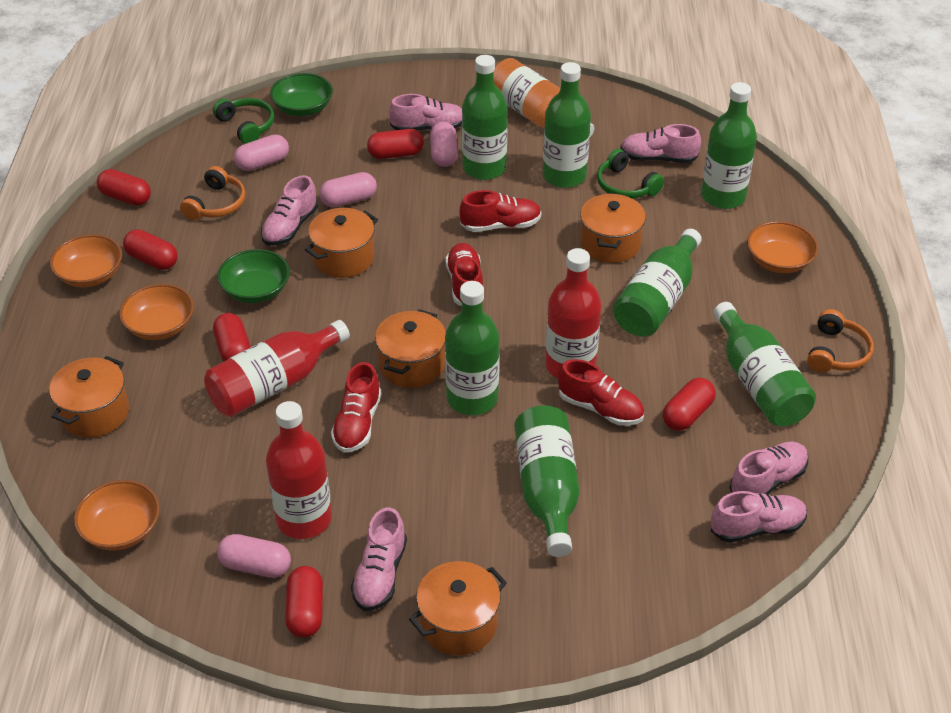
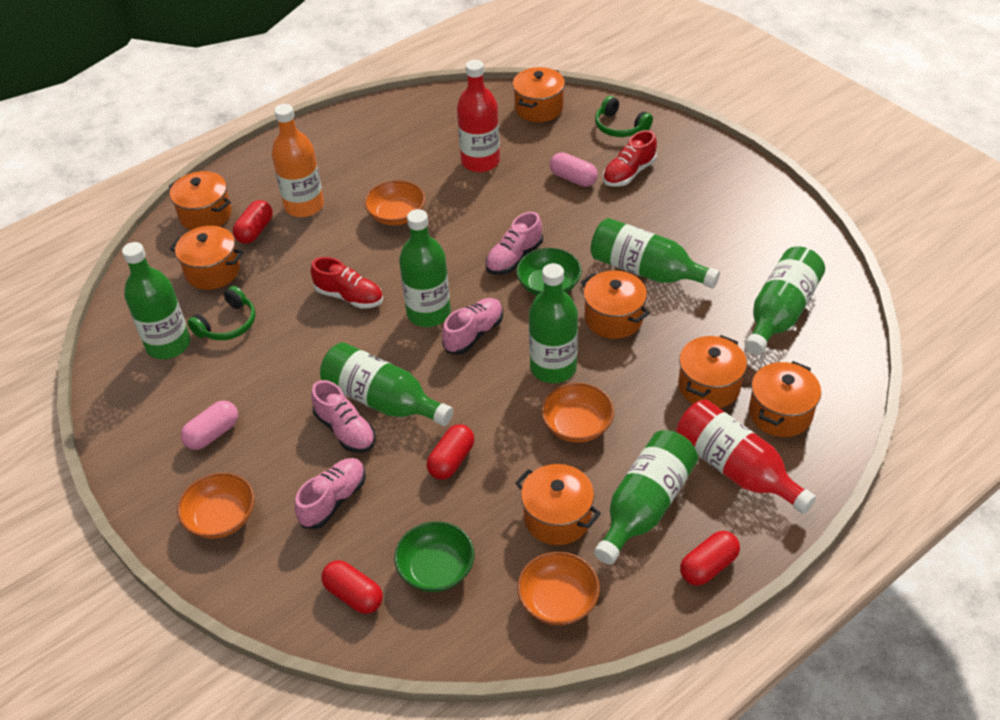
orange headphones: 2 -> 0
orange pot: 5 -> 7
pink capsule: 4 -> 2
pink shoe: 6 -> 4
red bottle: 3 -> 2
red capsule: 6 -> 4
red shoe: 4 -> 2

